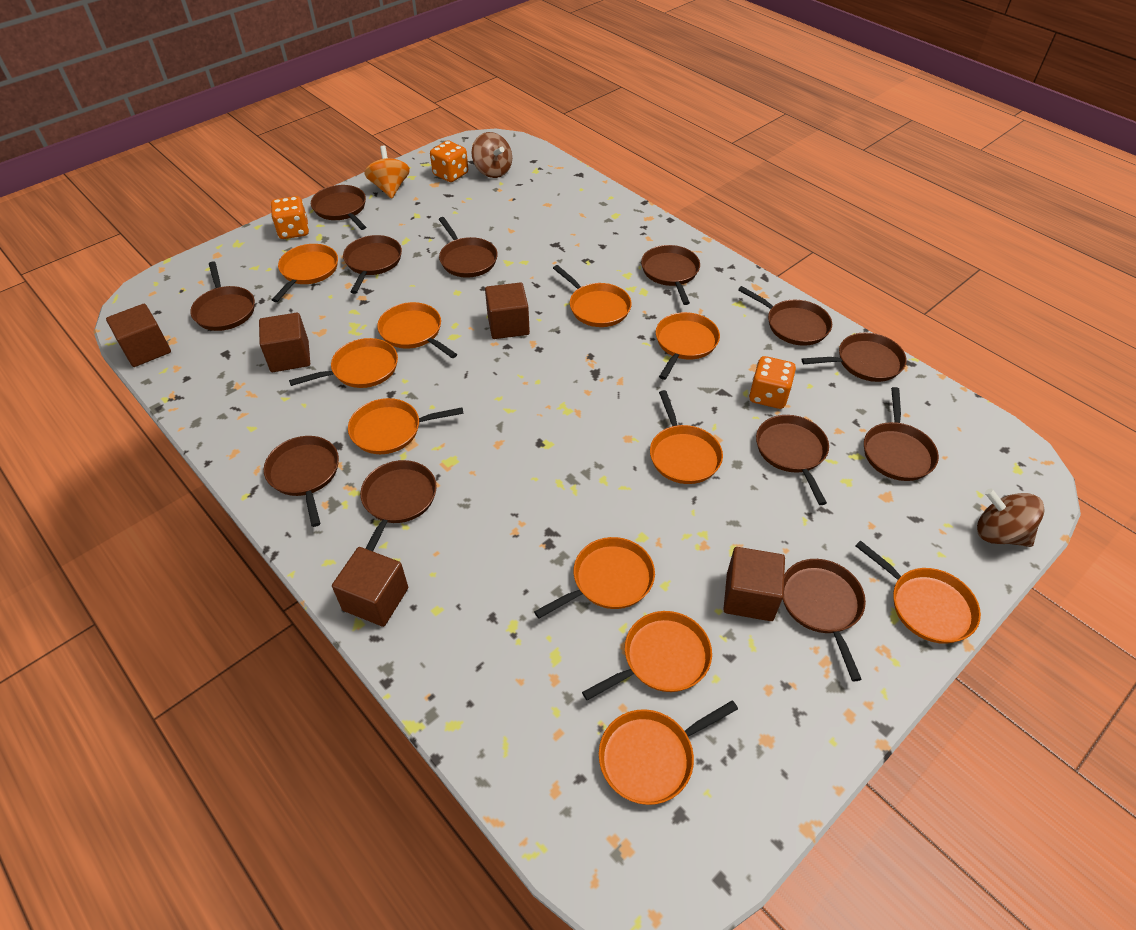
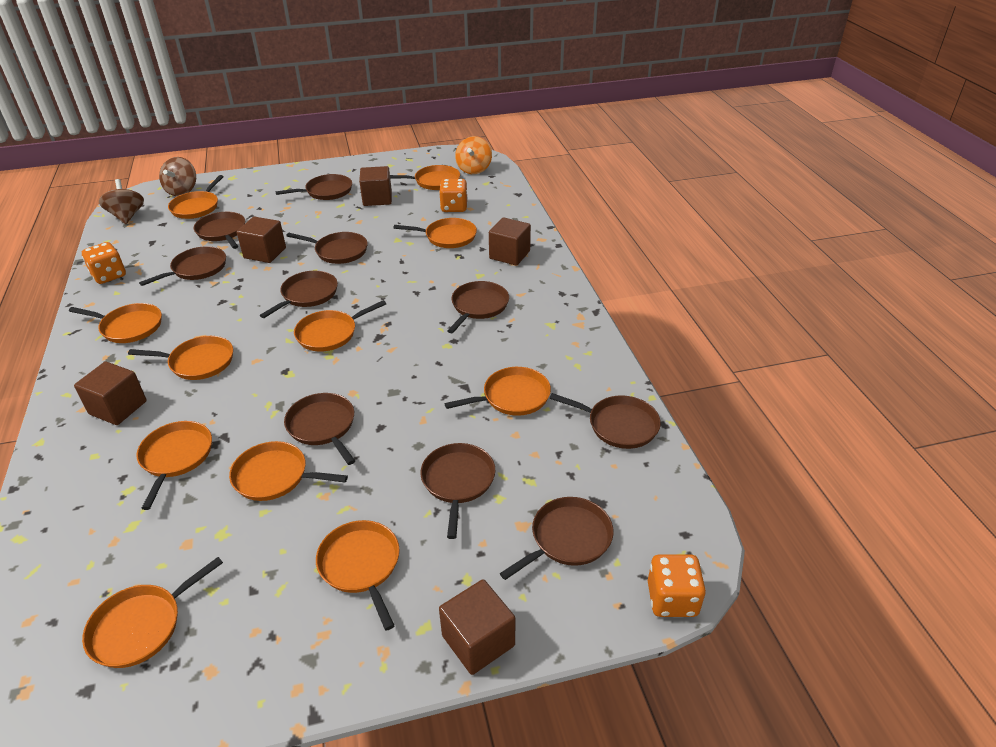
brown pan: 12 -> 10

